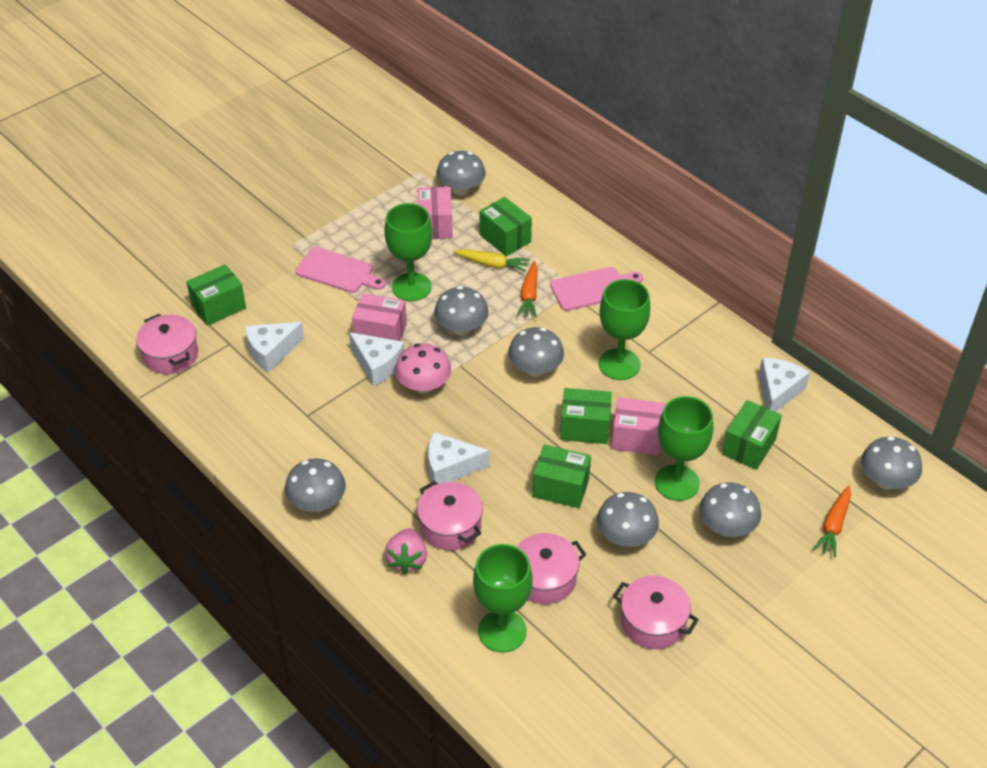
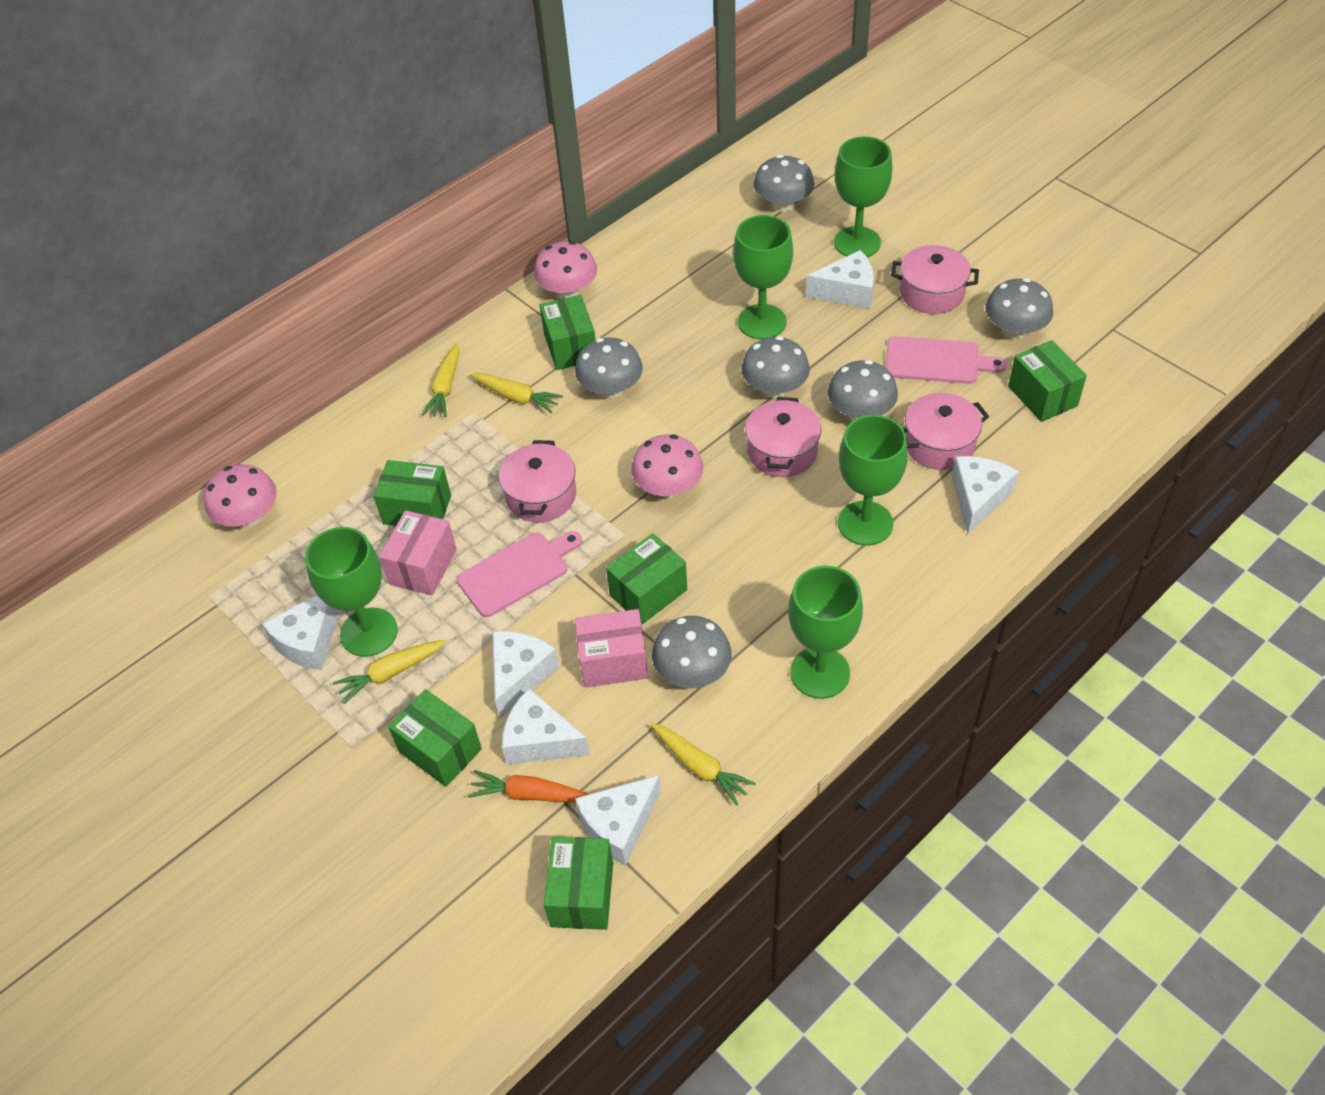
green box: 5 -> 6
green goblet: 4 -> 5
grey mushroom: 7 -> 6
orange carrot: 2 -> 1
pink box: 3 -> 2
pink mushroom: 1 -> 3
pink strawberry: 1 -> 0
white cheese: 4 -> 6
yellow carrot: 1 -> 4

